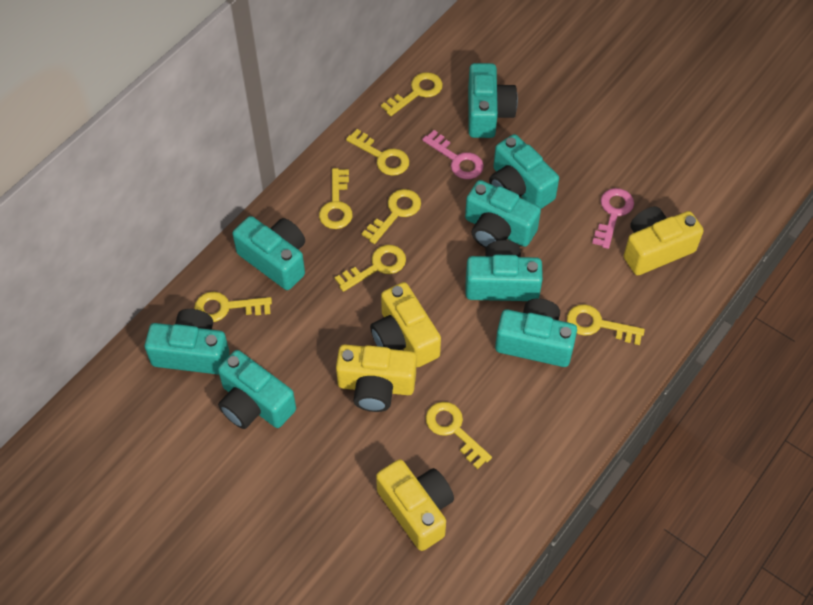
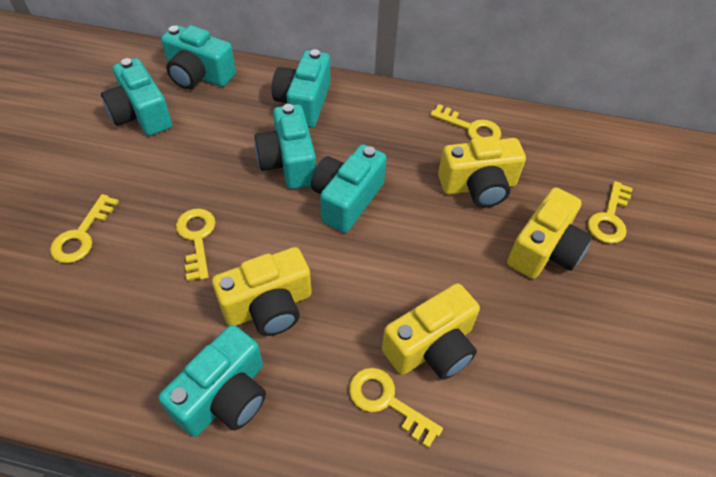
pink key: 2 -> 0
turquoise camera: 8 -> 6
yellow key: 8 -> 5

